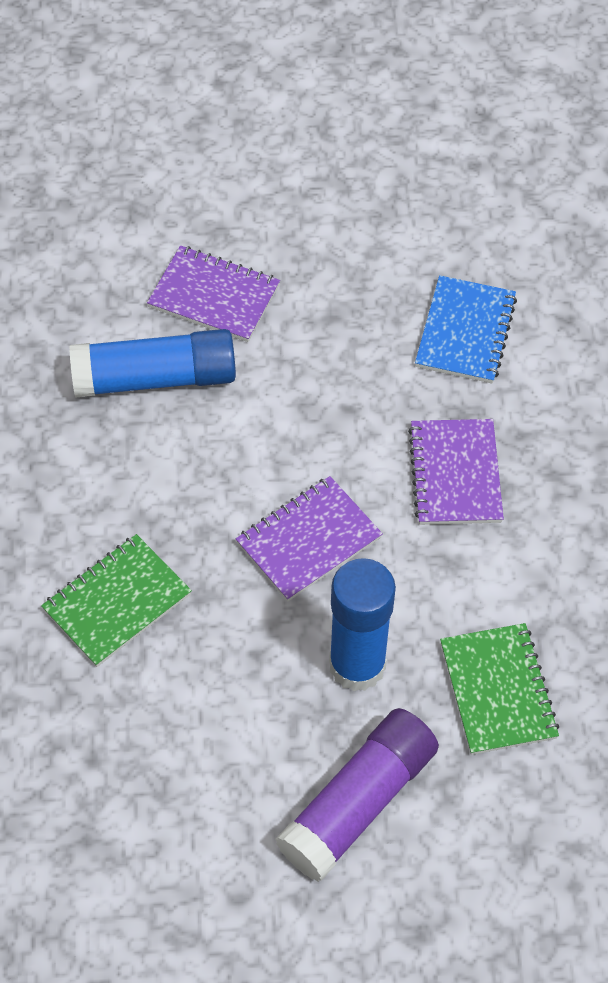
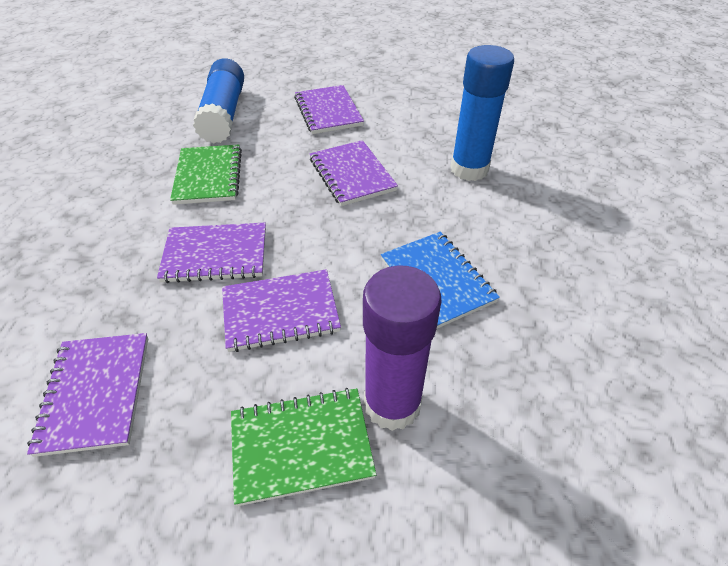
purple notebook: 3 -> 5

